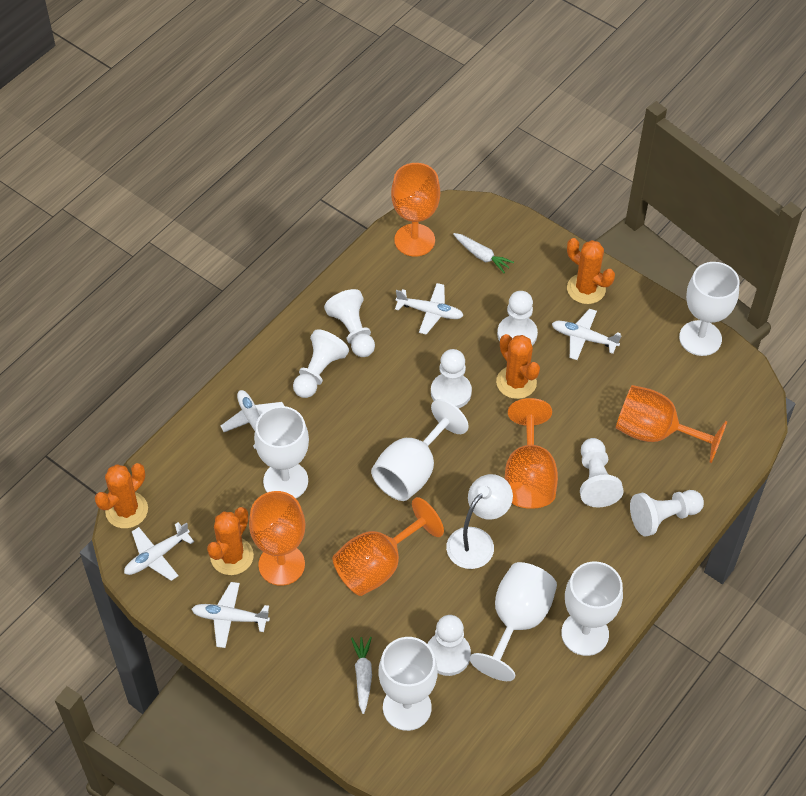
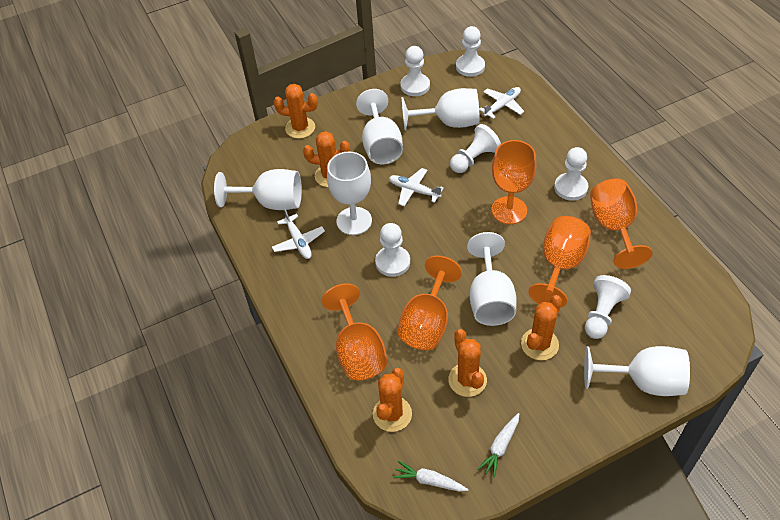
orange cactus: 4 -> 5
white lamp: 1 -> 0
white pawn: 7 -> 6
white plane: 5 -> 3

